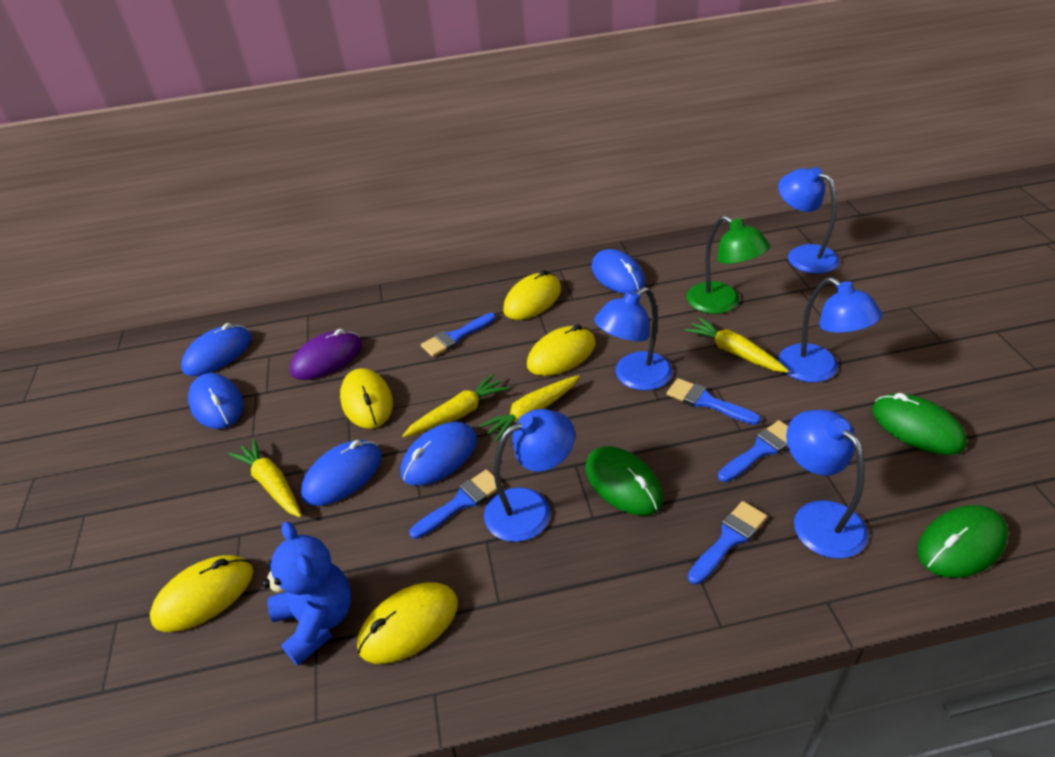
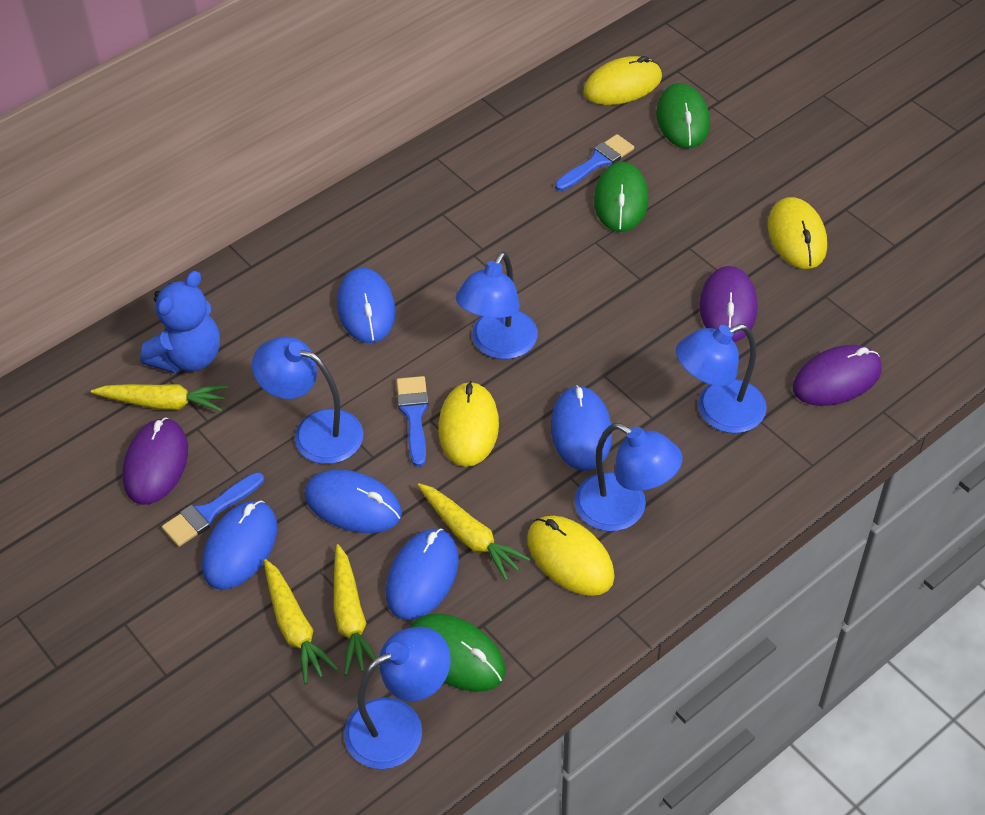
blue brush: 5 -> 3
green lamp: 1 -> 0
purple mouse: 1 -> 3
yellow mouse: 5 -> 4

